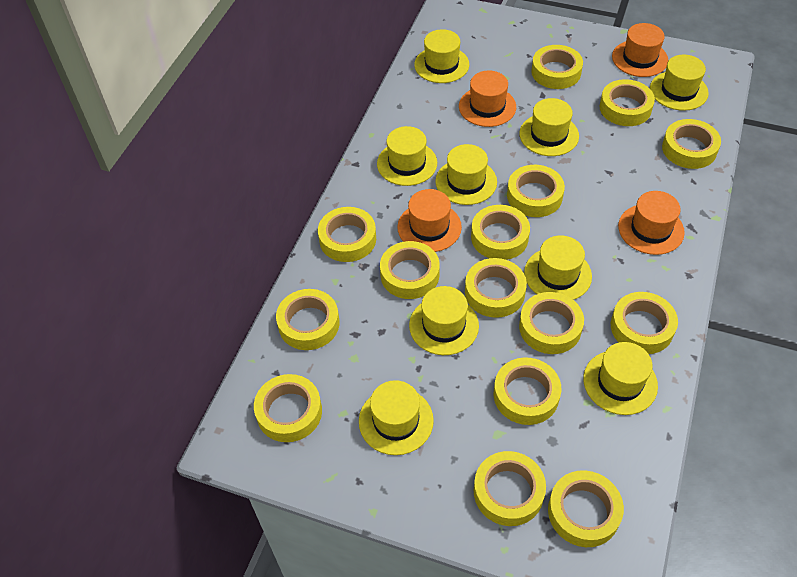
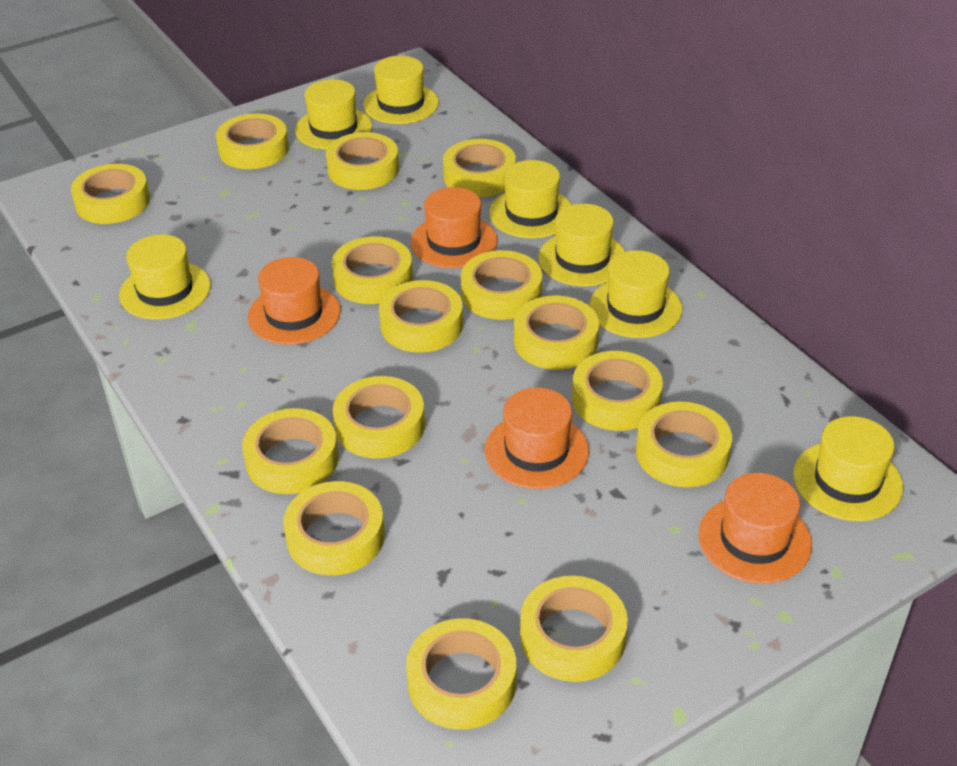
yellow hat: 9 -> 7

